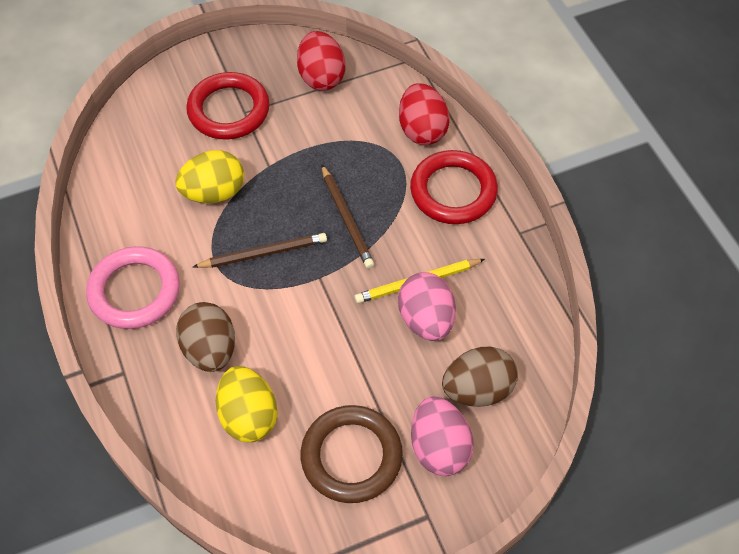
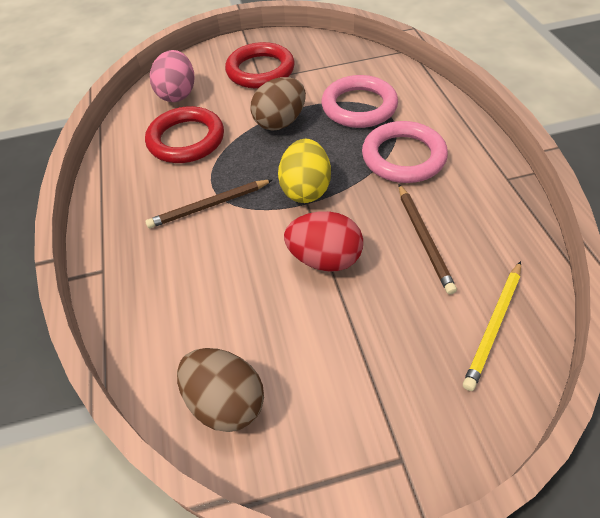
brown ring: 1 -> 0
pink egg: 2 -> 1
pink ring: 1 -> 2
red egg: 2 -> 1
yellow egg: 2 -> 1

